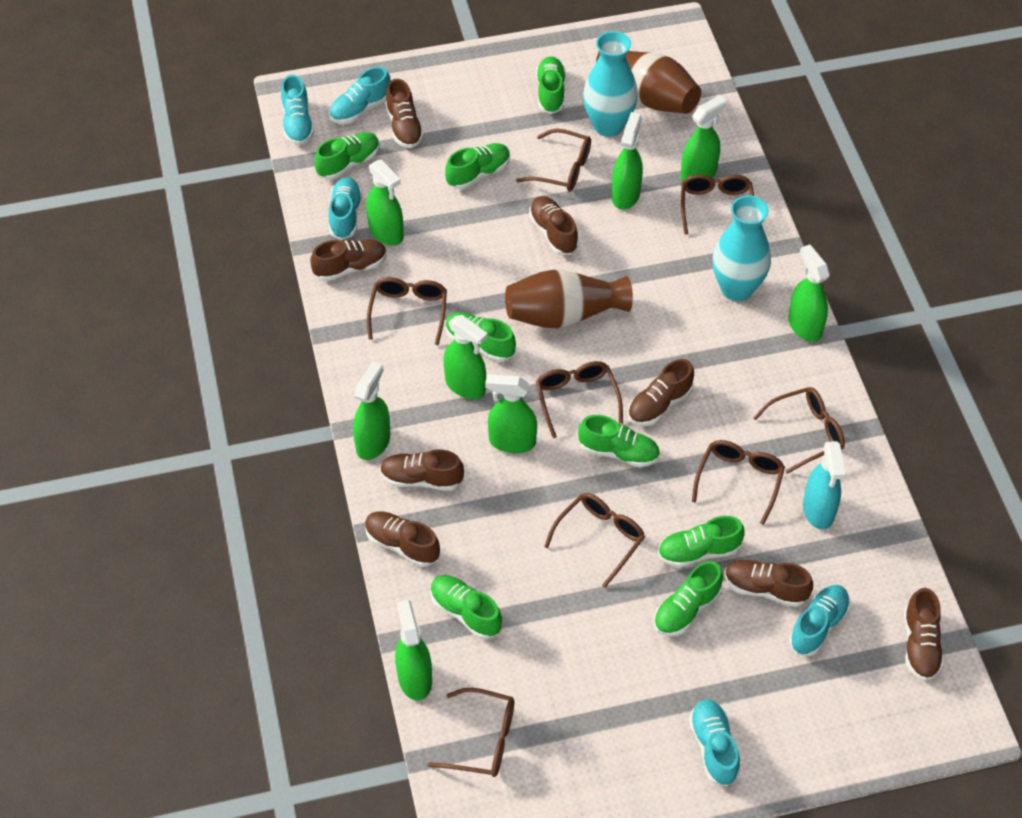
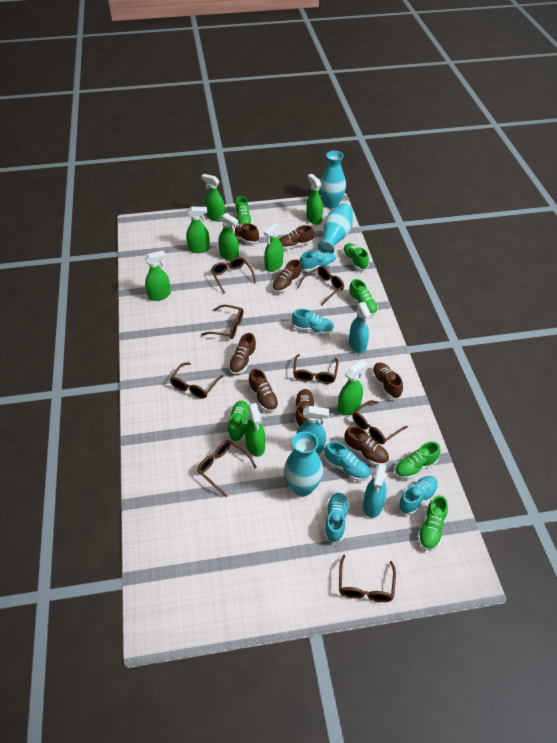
brown vase: 2 -> 0
green shoe: 8 -> 6
turquoise spray bottle: 1 -> 3
turquoise vase: 2 -> 3

